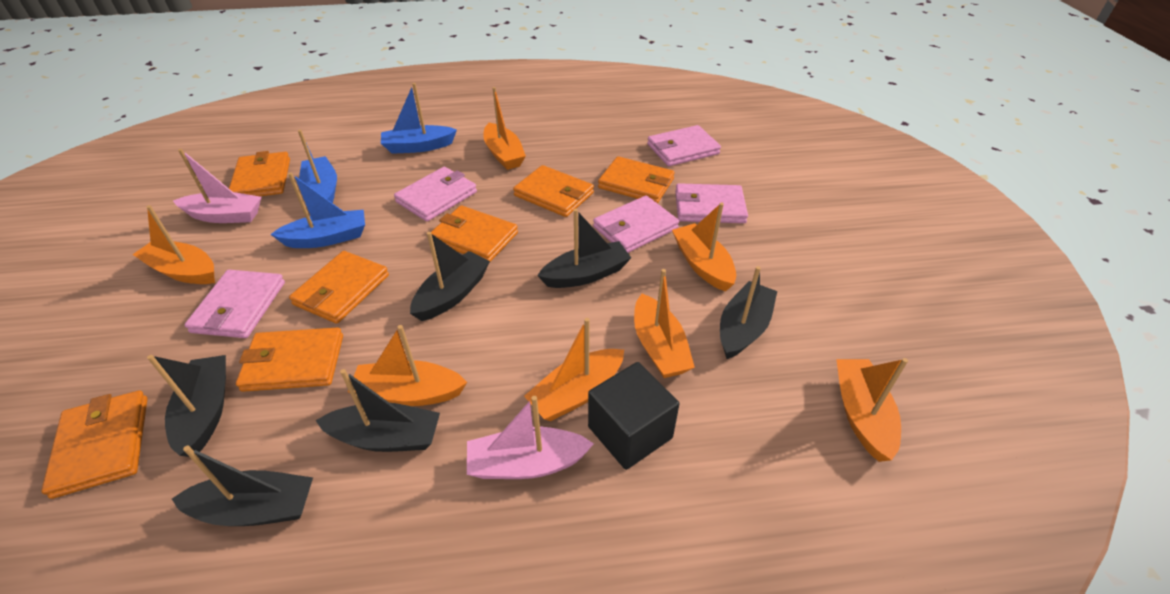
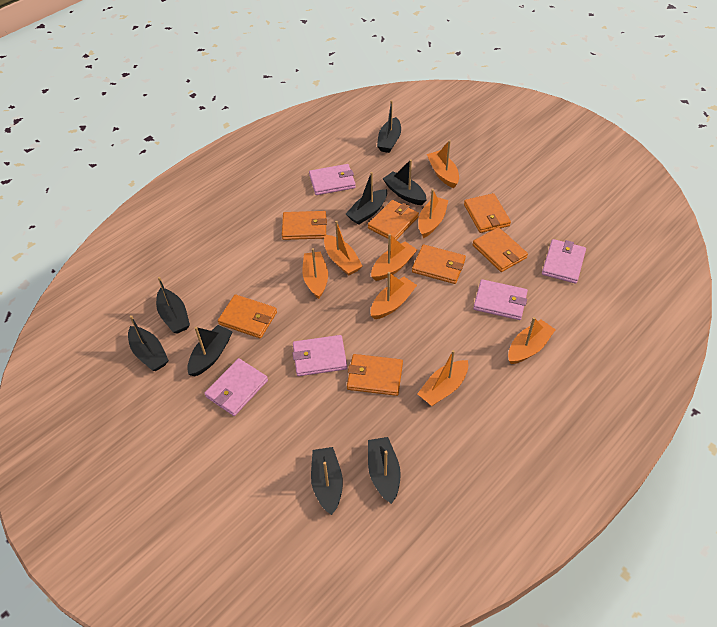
black boat: 6 -> 8
black cube: 1 -> 0
blue boat: 3 -> 0
orange boat: 7 -> 8
pink boat: 2 -> 0

